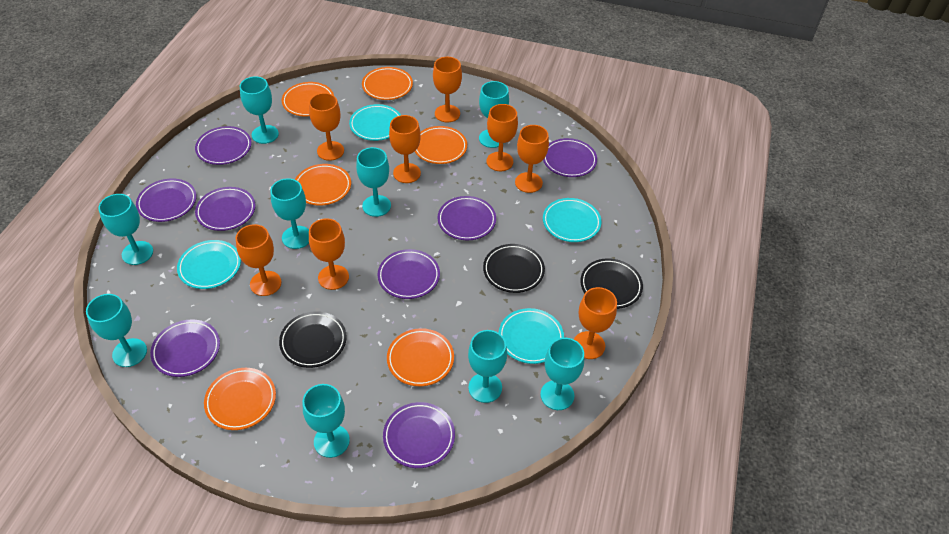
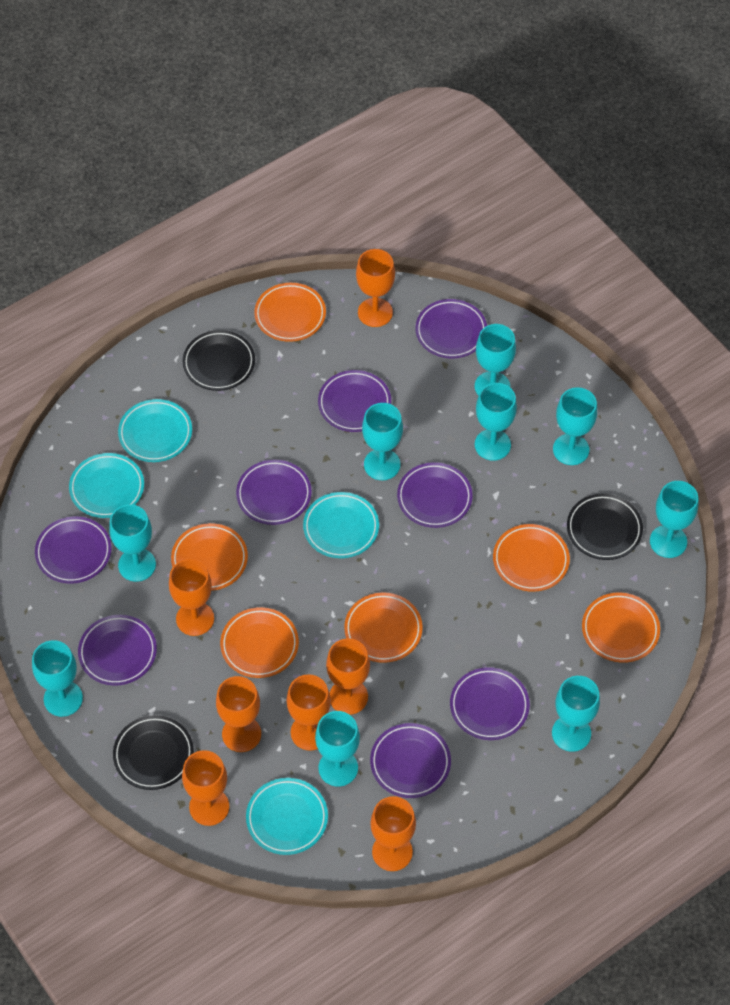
orange goblet: 8 -> 7

